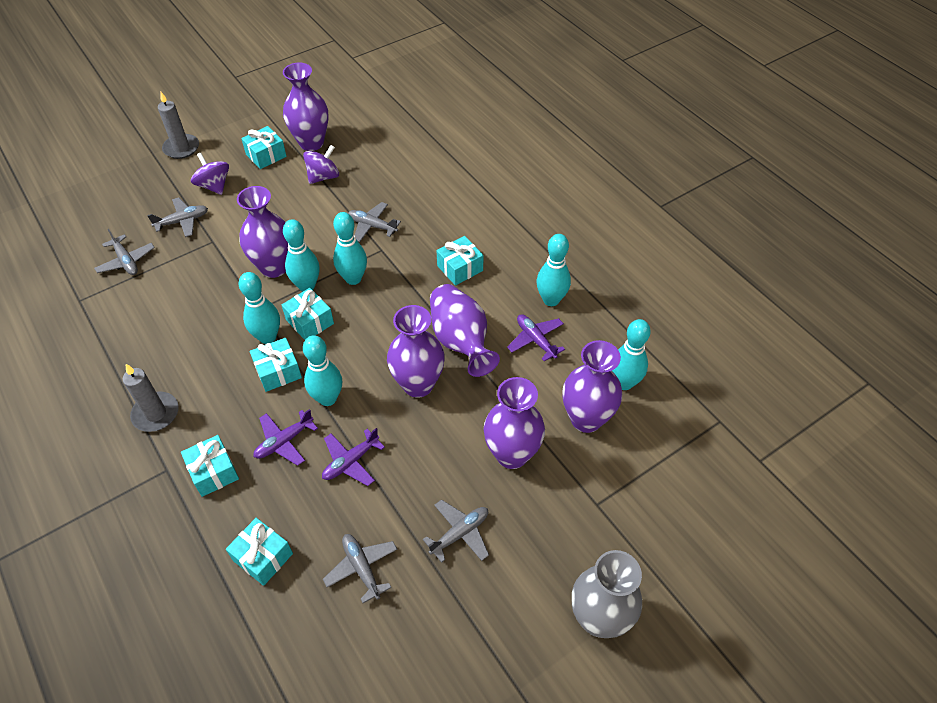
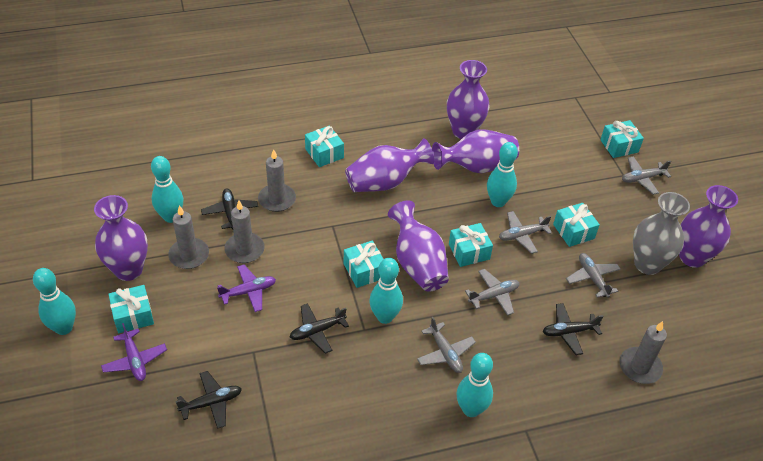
black plane: 0 -> 4
grey candle: 2 -> 4
purple plane: 3 -> 2
purple spinning top: 2 -> 0
turquoise bowling pin: 6 -> 5

